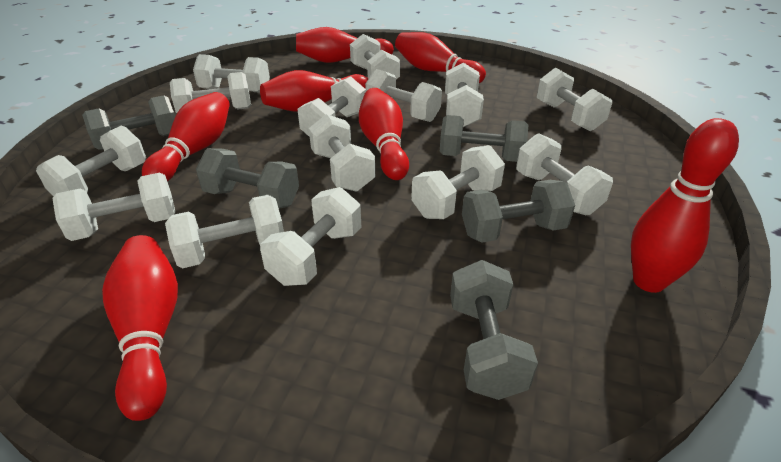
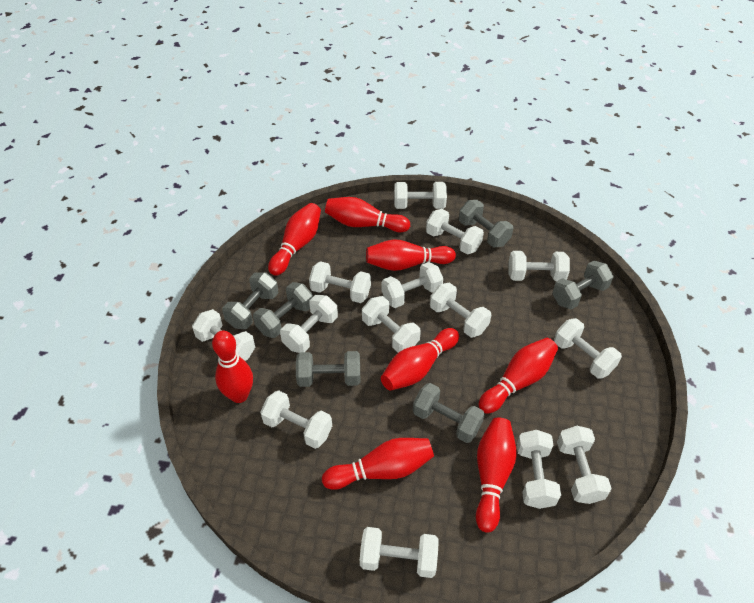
grey dumbbell: 5 -> 6
red bowling pin: 7 -> 8

